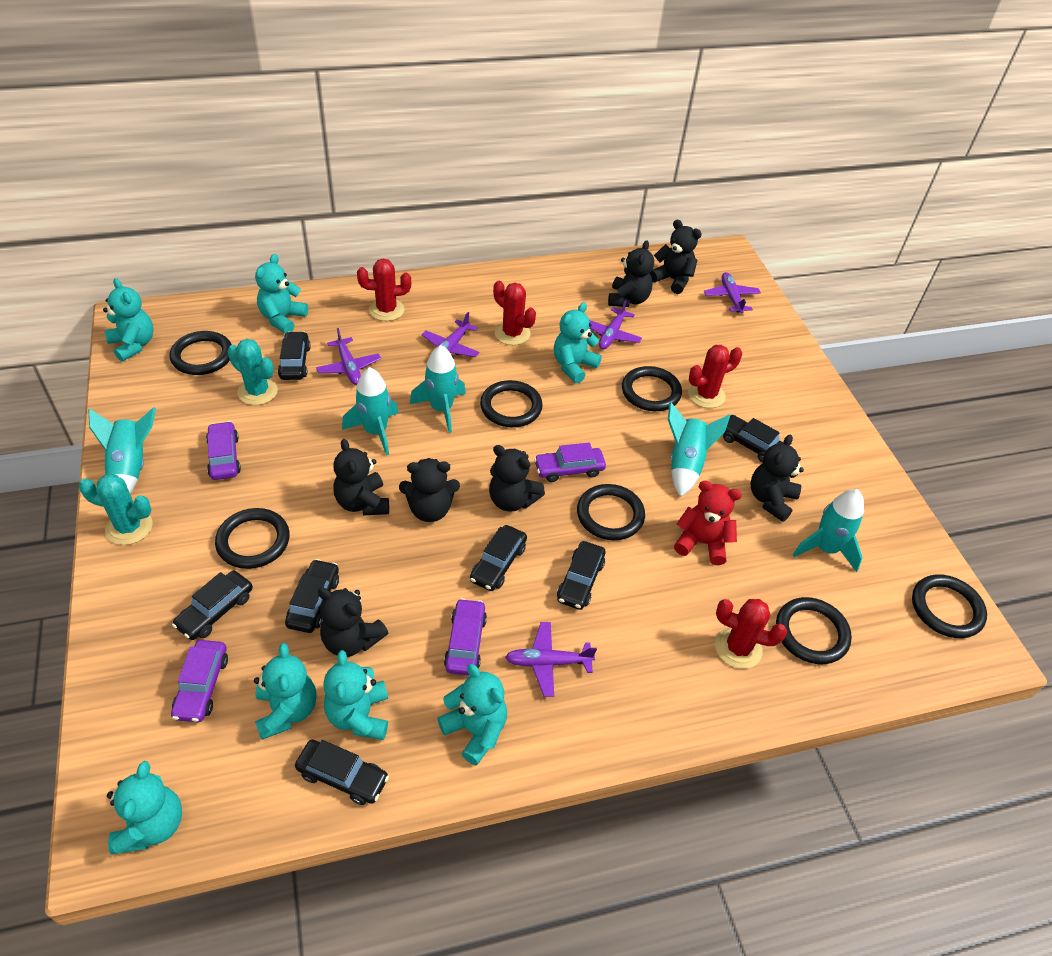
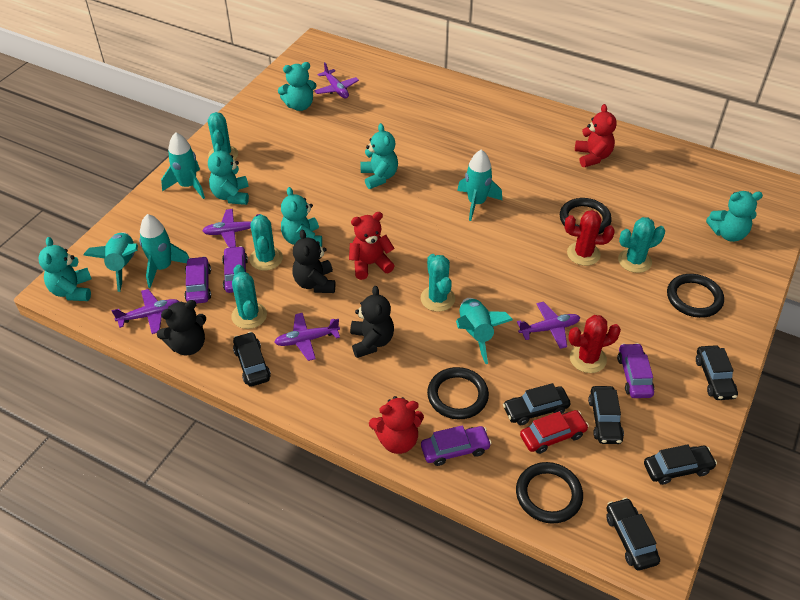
black car: 7 -> 6
black ring: 7 -> 4
black teddy bear: 7 -> 3
red cactus: 4 -> 2
red car: 0 -> 1
red teddy bear: 1 -> 3
turquoise cactus: 2 -> 5
turquoise teddy bear: 7 -> 6

